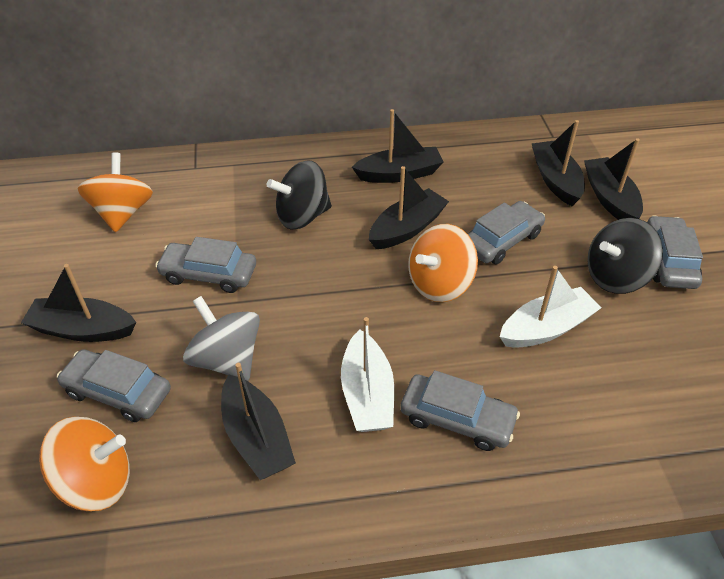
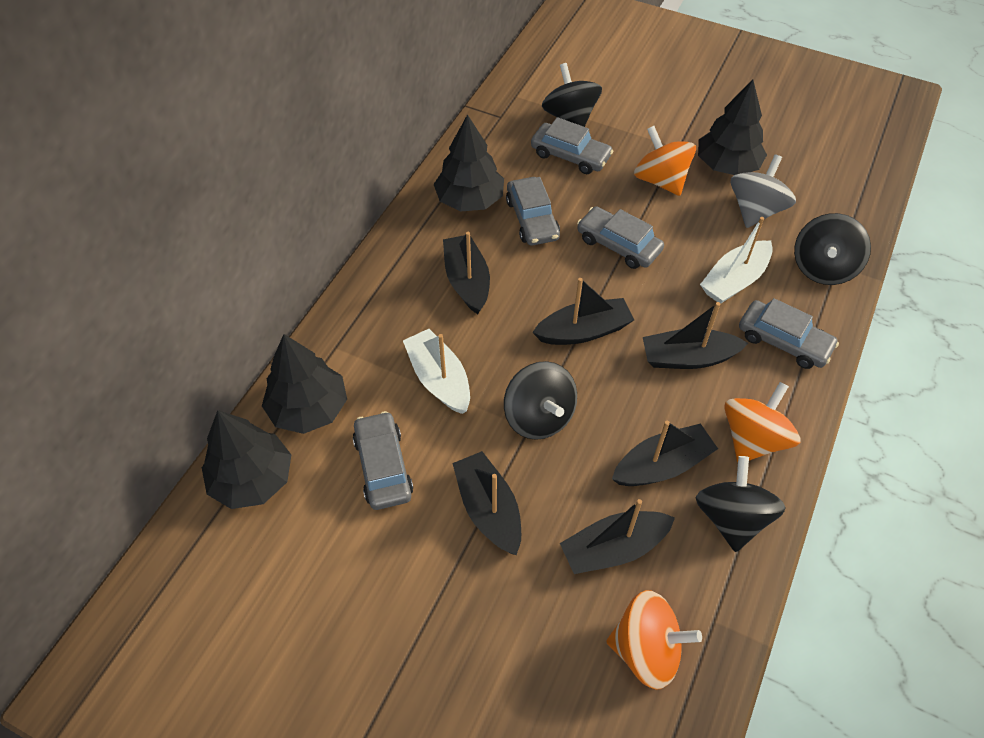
black spinning top: 2 -> 4
black tree: 0 -> 4

